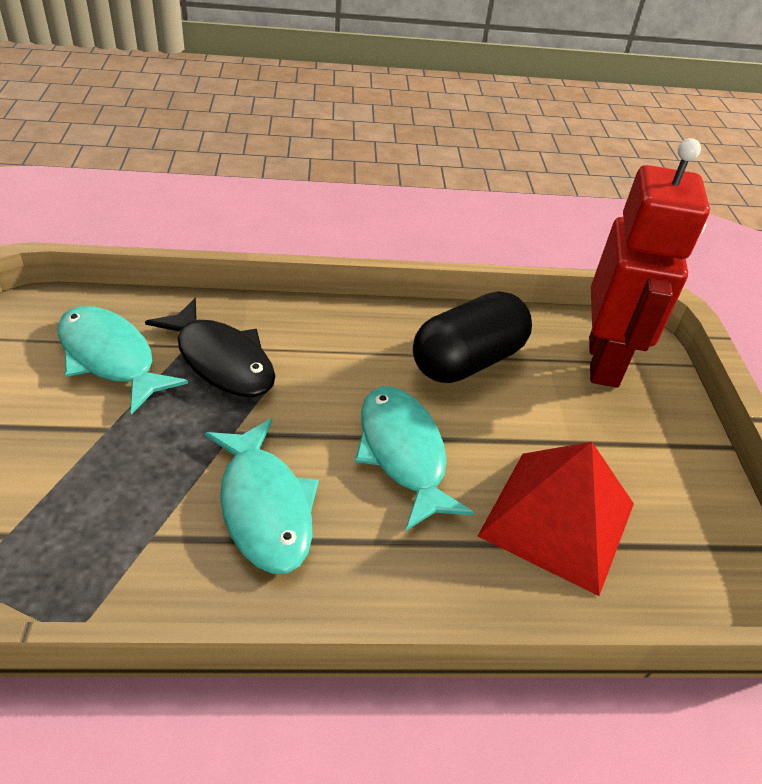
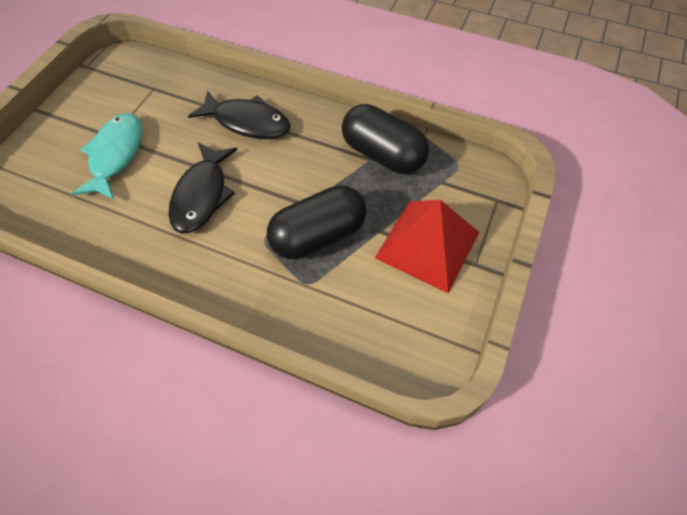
black capsule: 1 -> 2
black fish: 1 -> 2
red robot: 1 -> 0
turquoise fish: 3 -> 1

